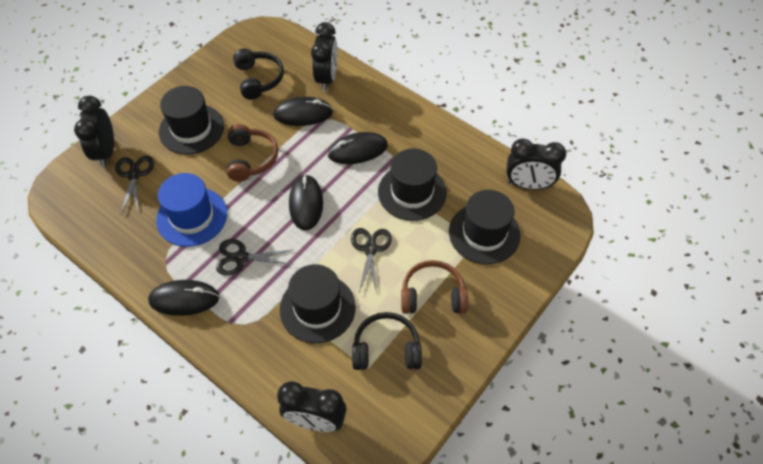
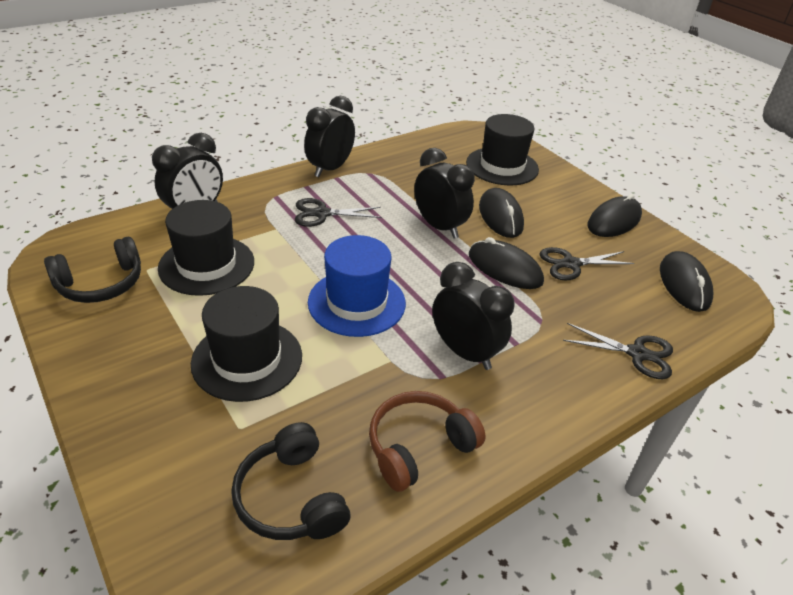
black hat: 4 -> 3
brown headphones: 2 -> 1

